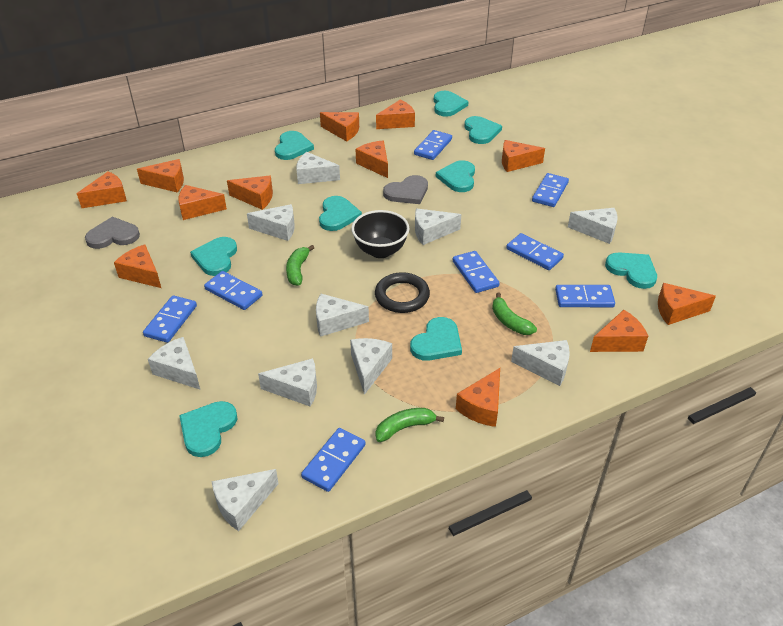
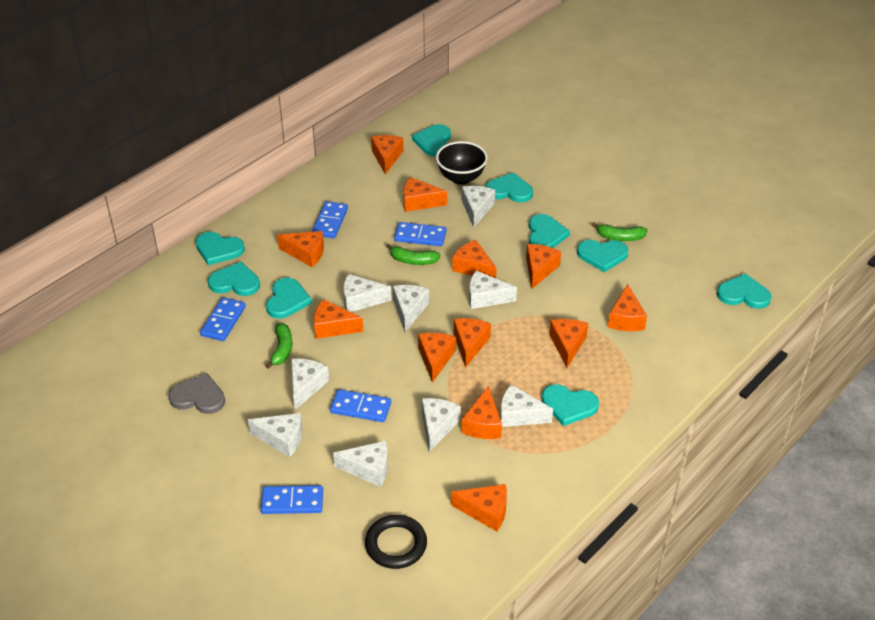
blue domino: 8 -> 5
grey heart: 2 -> 1
white cheese: 10 -> 9

